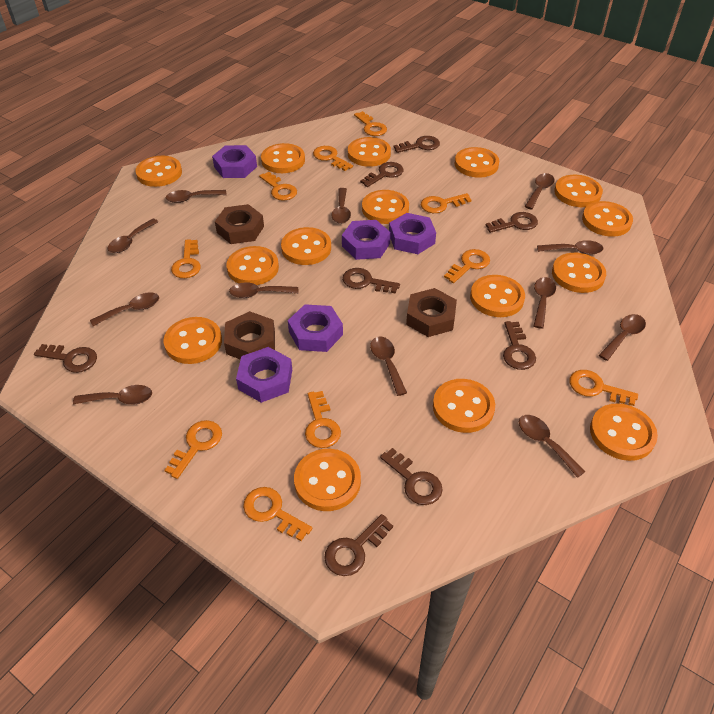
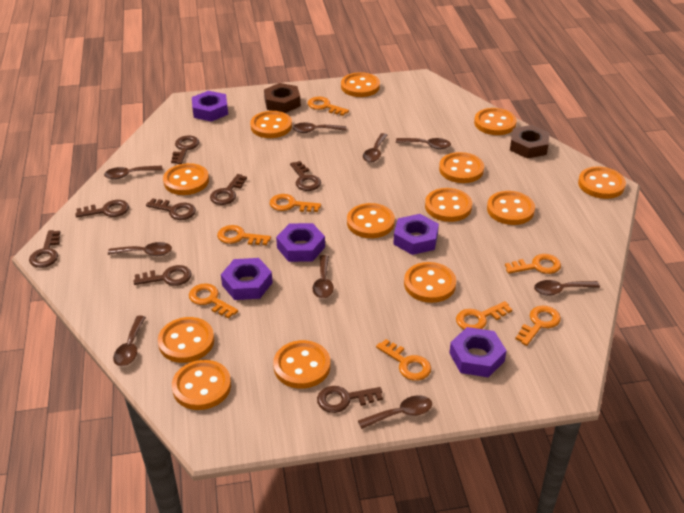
brown nut: 3 -> 2
brown spoon: 12 -> 9
orange button: 15 -> 13
orange key: 10 -> 8

